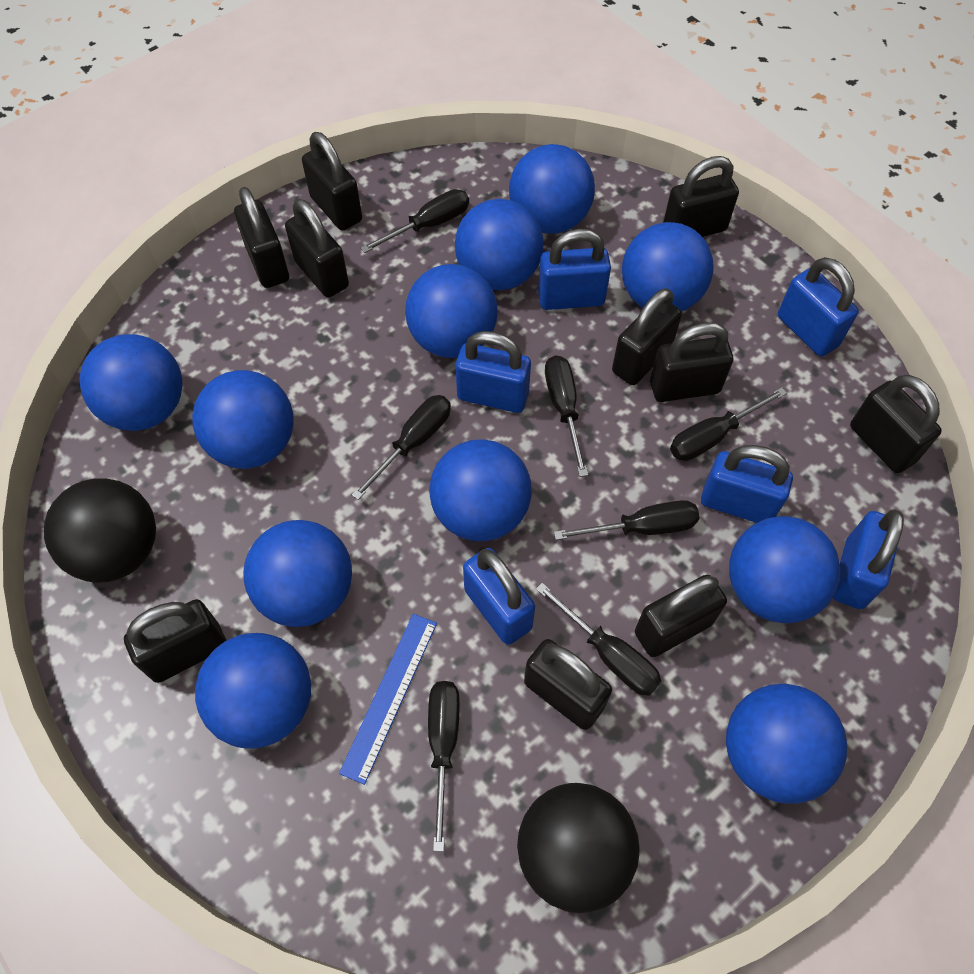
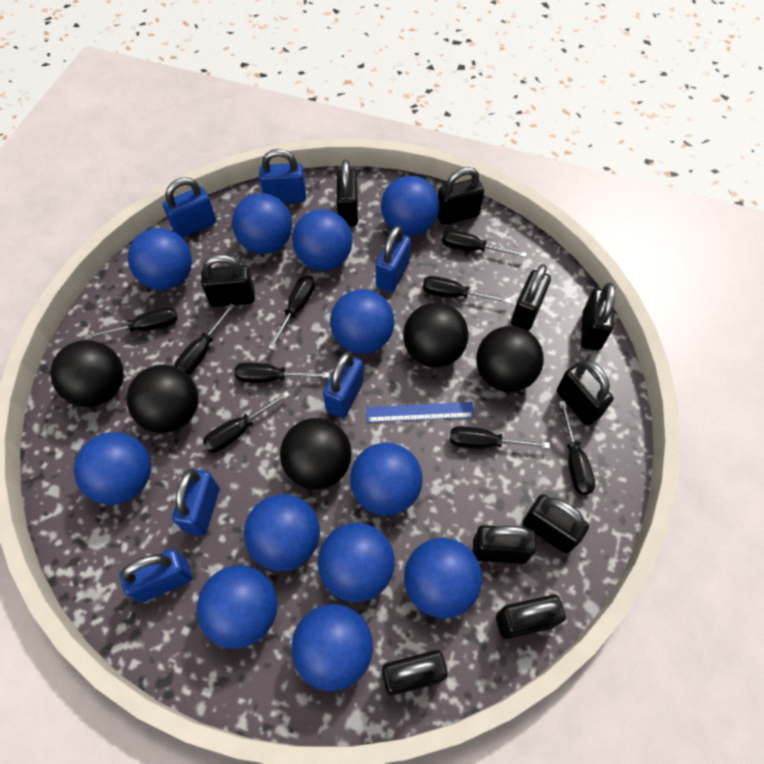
black ball: 2 -> 5
black screwdriver: 7 -> 9
blue ball: 11 -> 12

